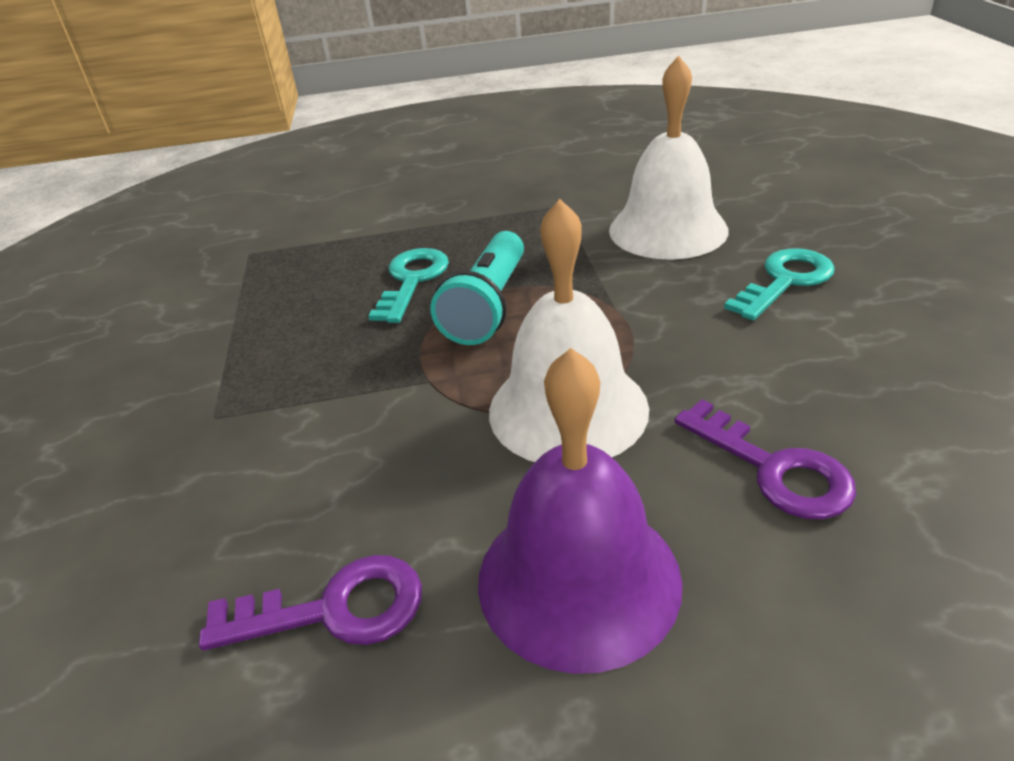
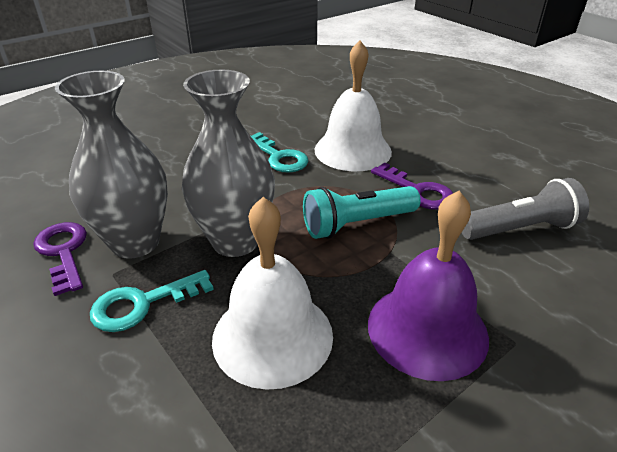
grey flashlight: 0 -> 1
grey vase: 0 -> 2

